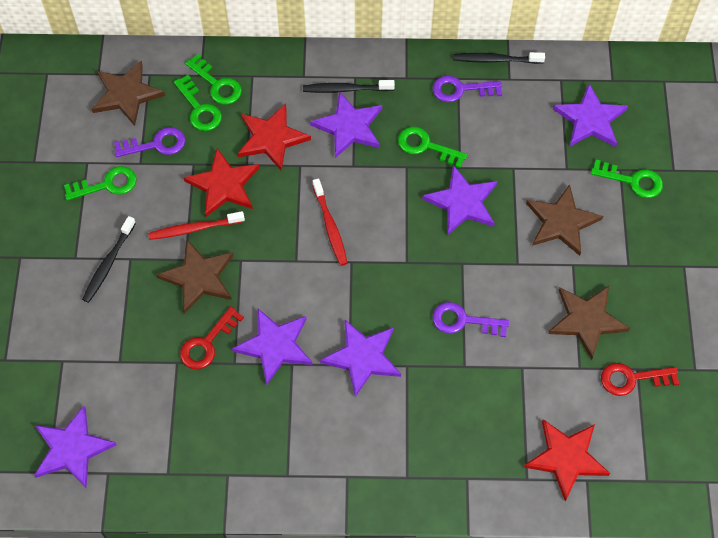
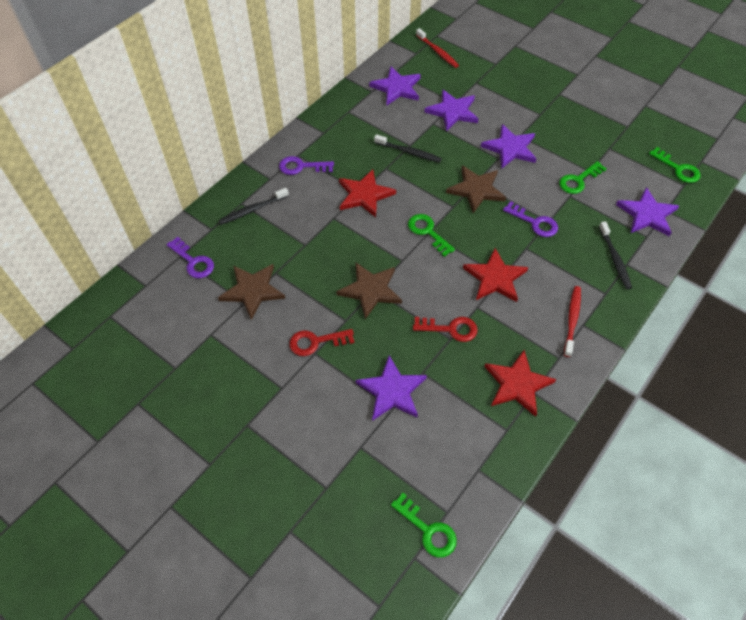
brown star: 4 -> 3
green key: 5 -> 4
purple star: 6 -> 5

